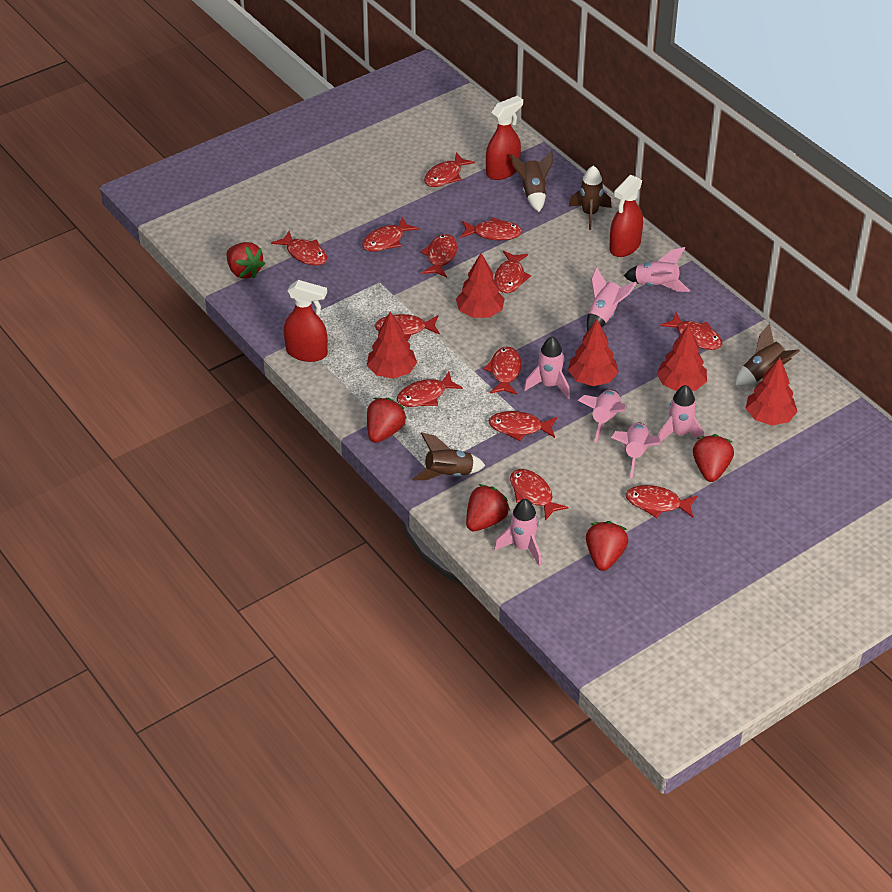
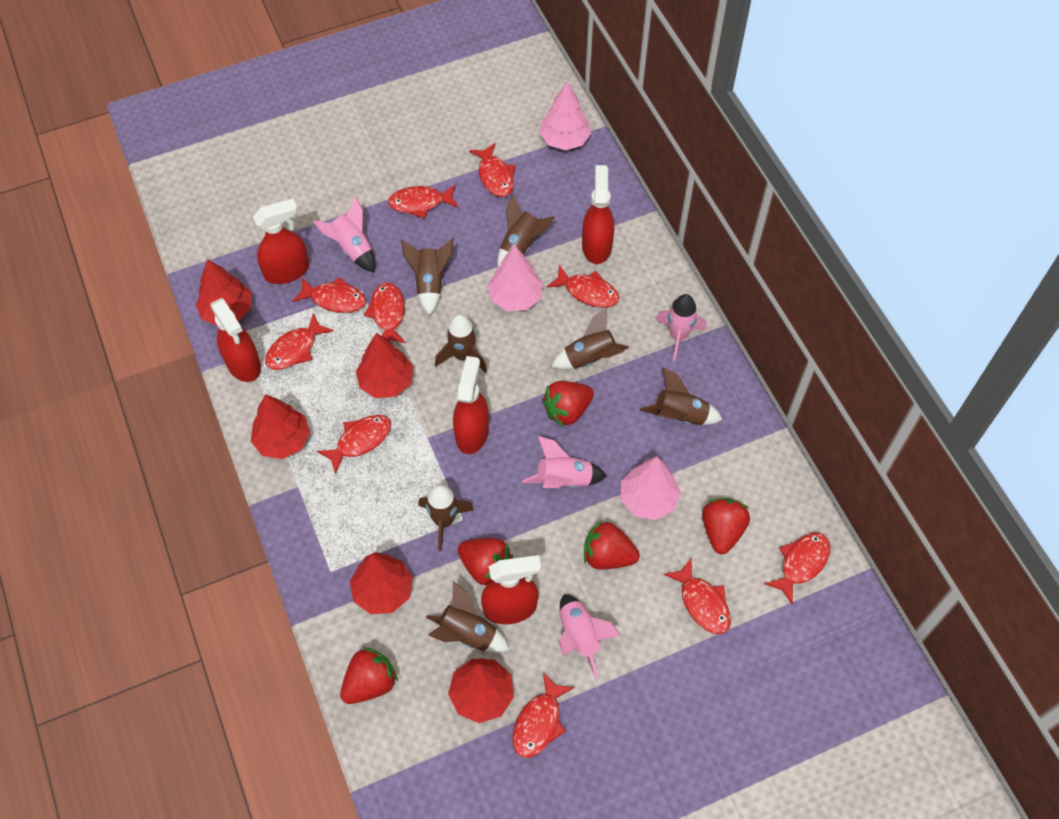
brown rocket: 4 -> 7
pink rocket: 7 -> 4
pink tree: 0 -> 3
red fish: 13 -> 10
red spray bottle: 3 -> 5

